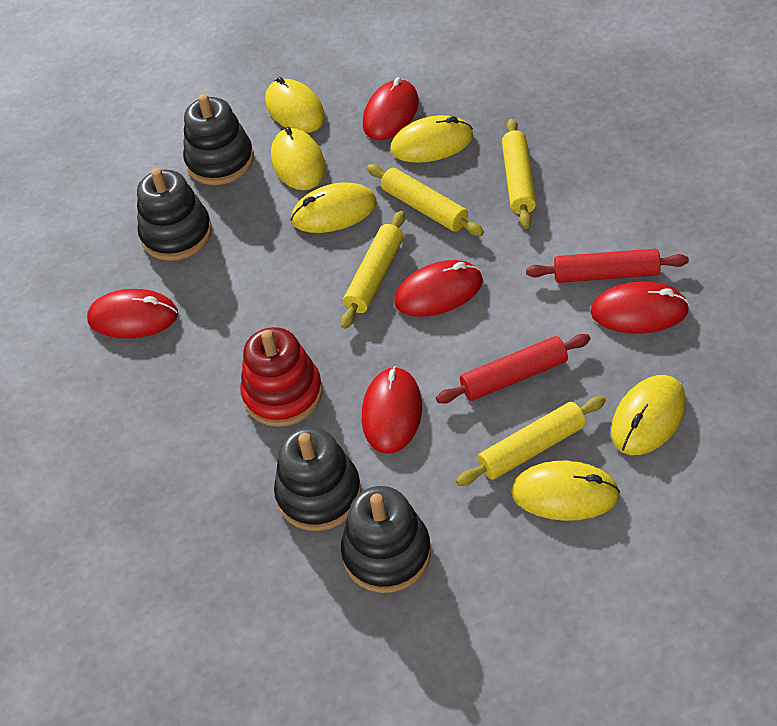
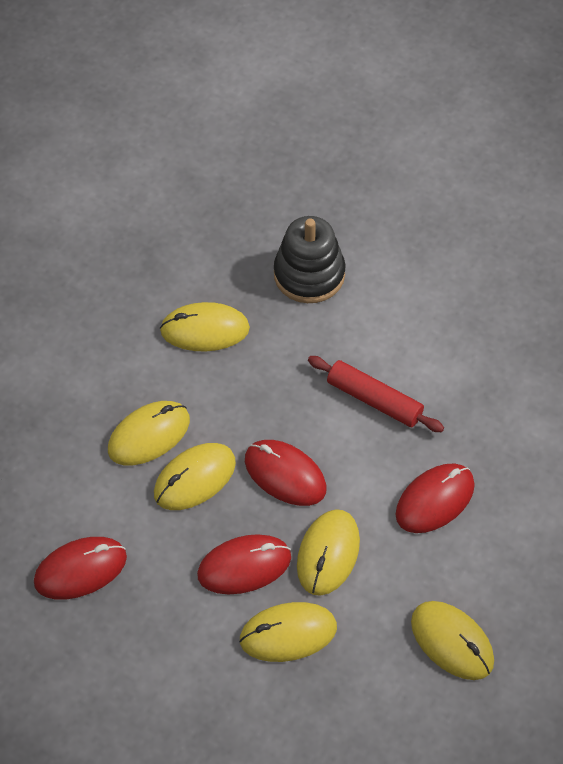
black stacking toy: 4 -> 1
red mouse: 5 -> 4
red rolling pin: 2 -> 1
red stacking toy: 1 -> 0
yellow rolling pin: 4 -> 0

